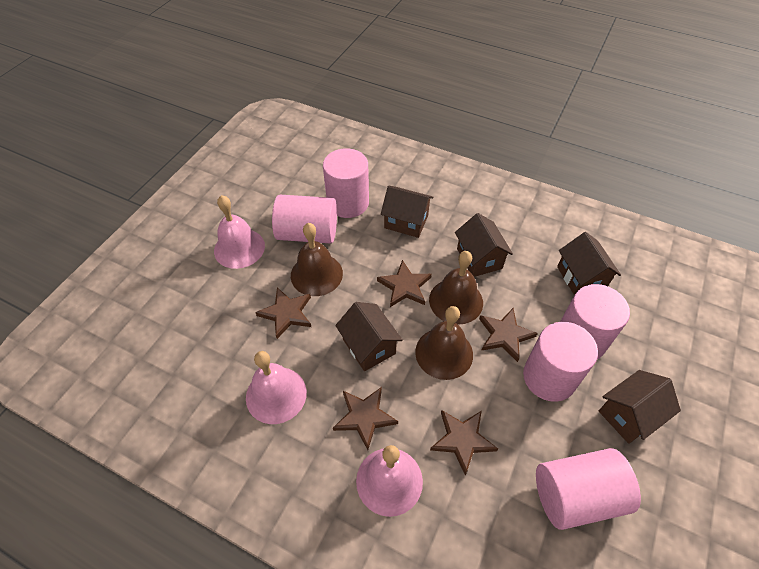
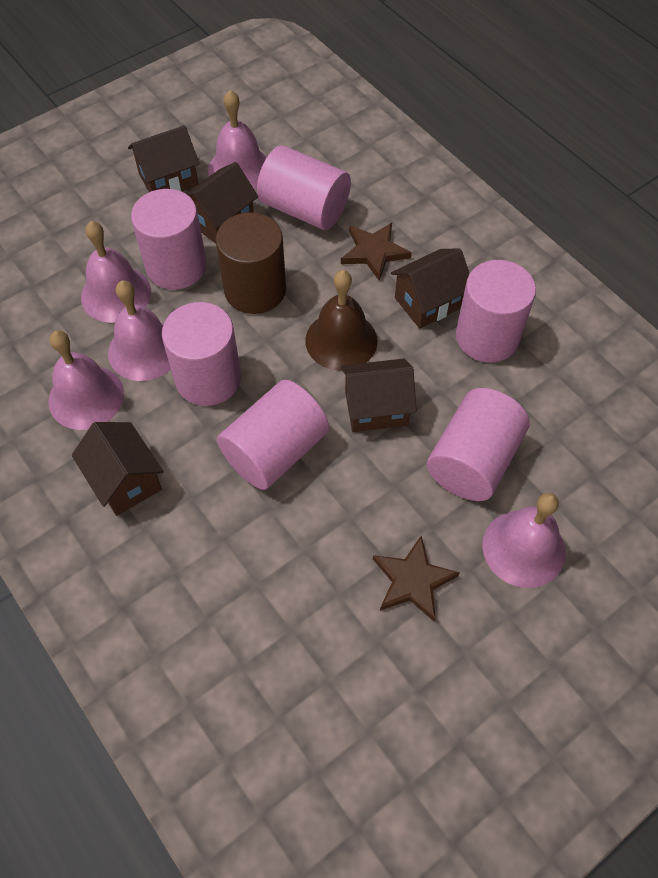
brown bell: 3 -> 1
brown cylinder: 0 -> 1
brown star: 5 -> 2
pink bell: 3 -> 5
pink cylinder: 5 -> 6

